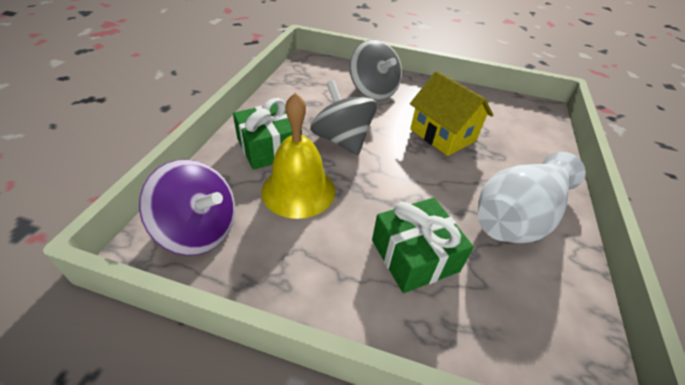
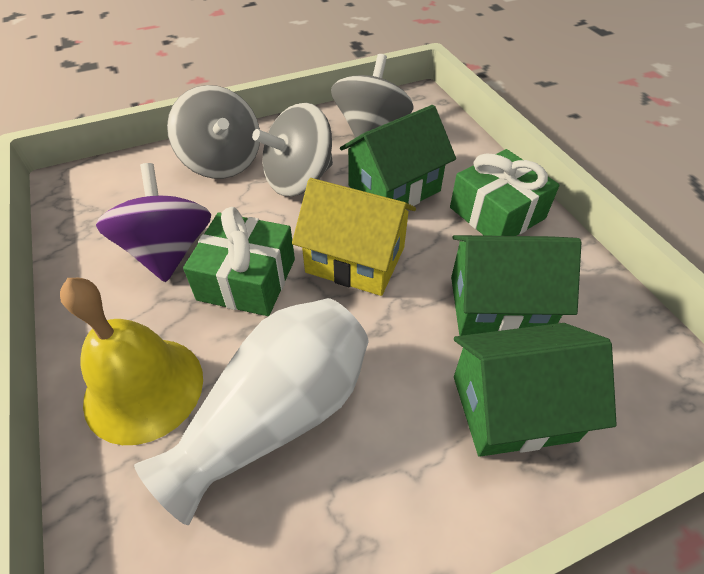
green house: 0 -> 3
grey spinning top: 2 -> 3

